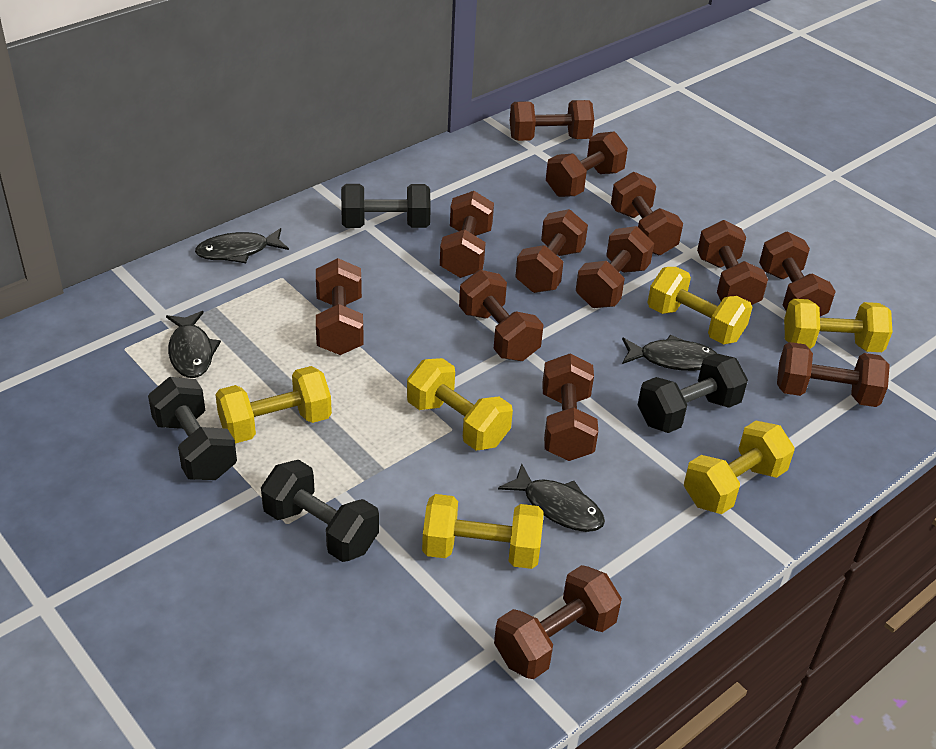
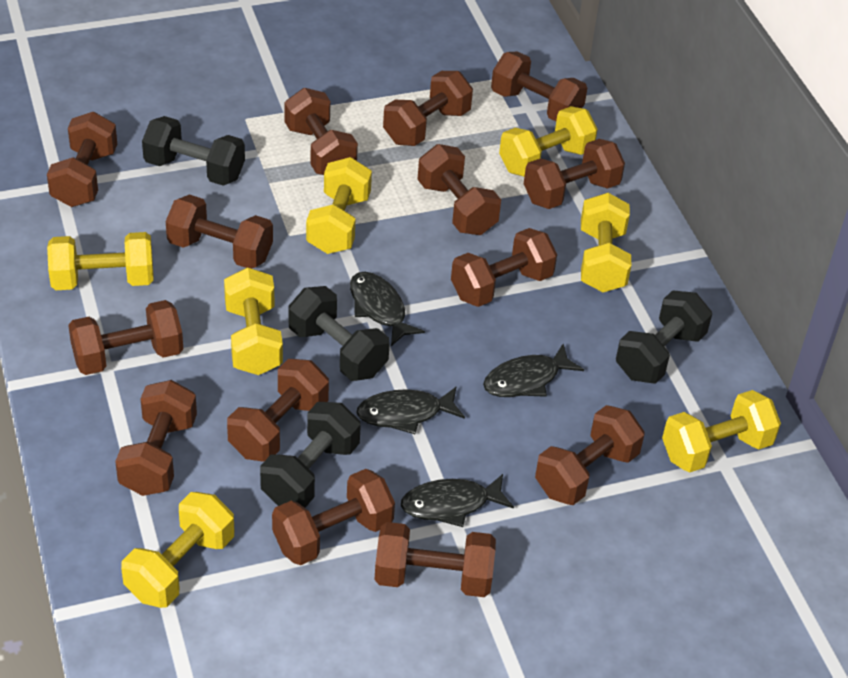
brown dumbbell: 13 -> 14
yellow dumbbell: 6 -> 7

